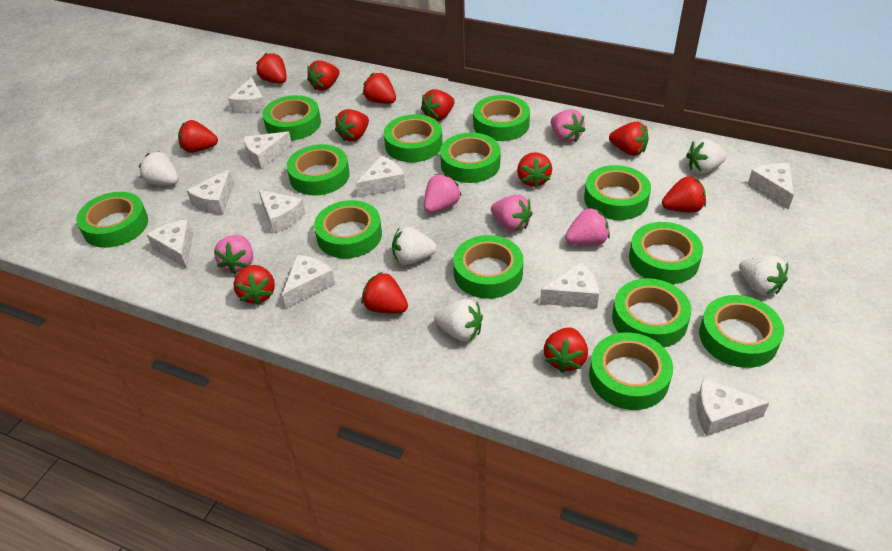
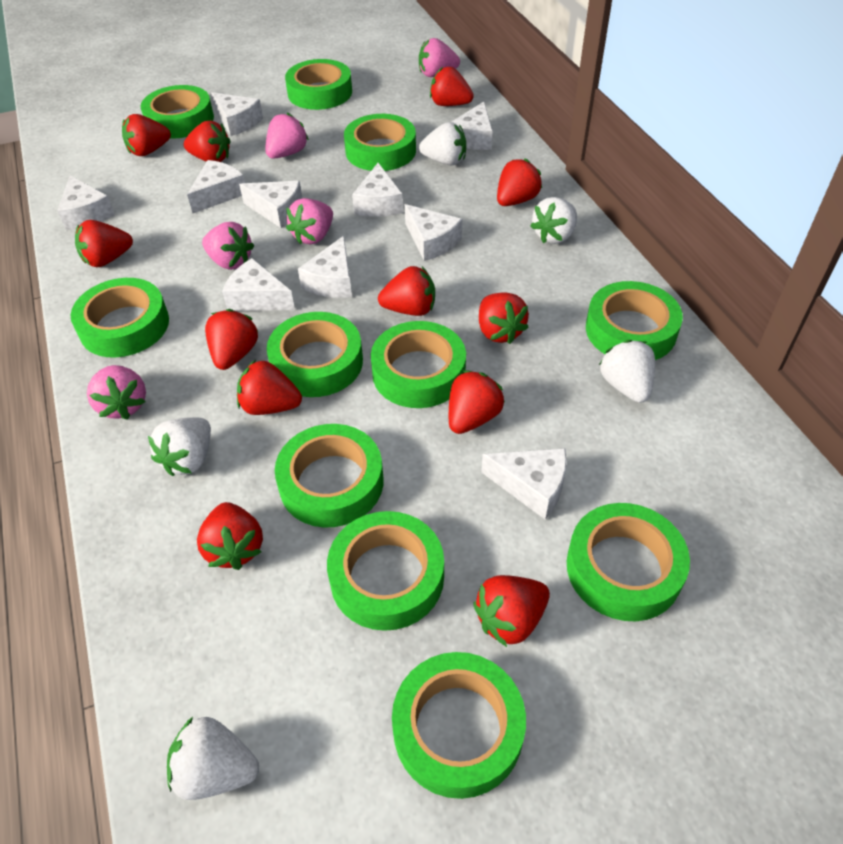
green tape: 13 -> 11

